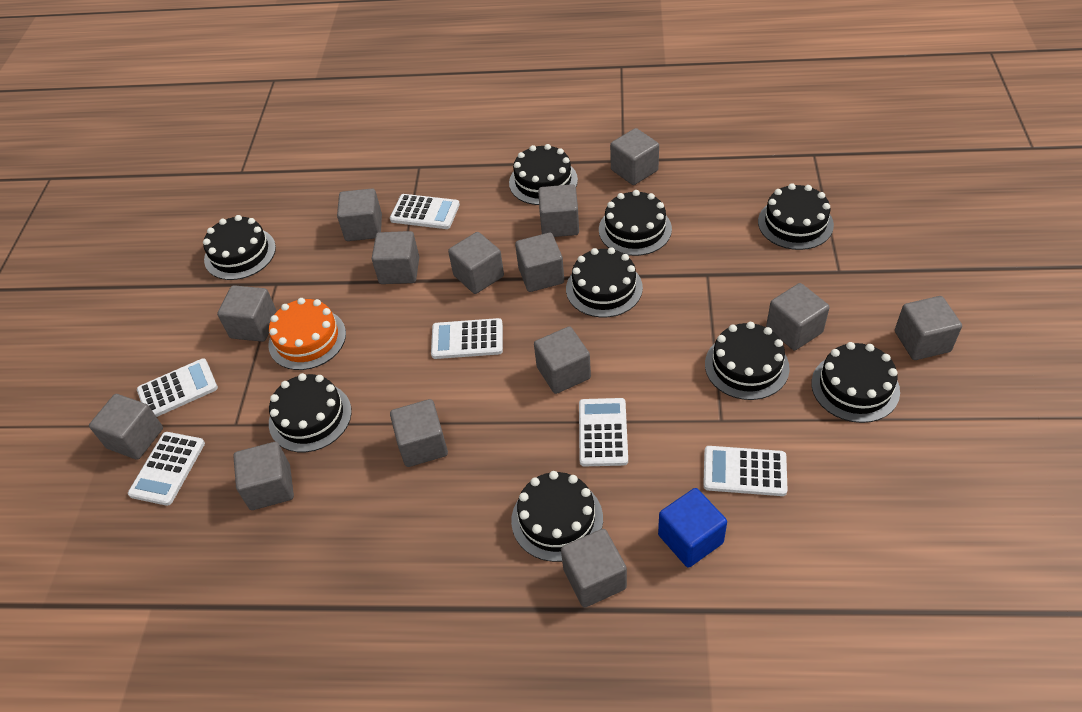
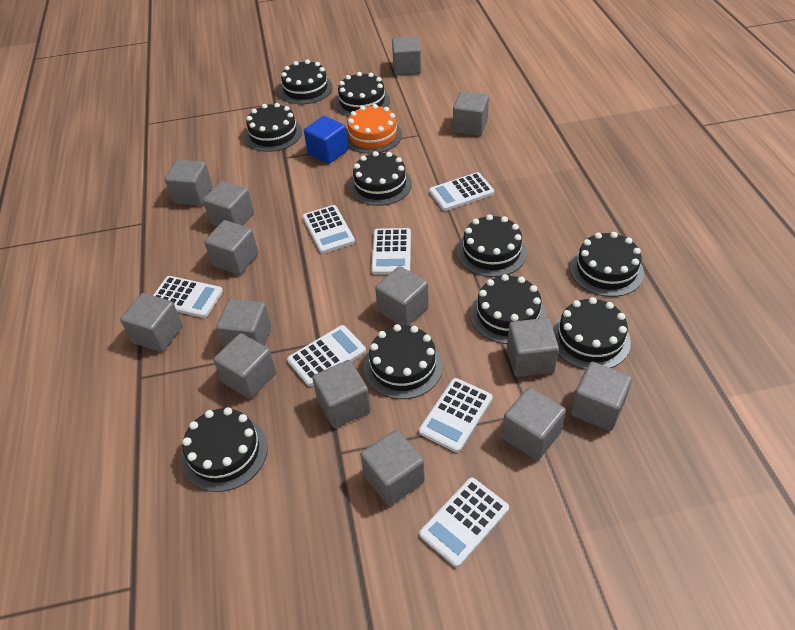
black cake: 9 -> 10
white calculator: 6 -> 7

